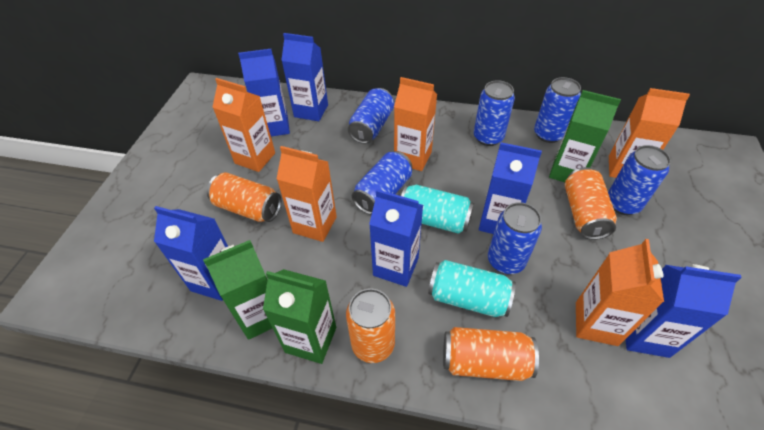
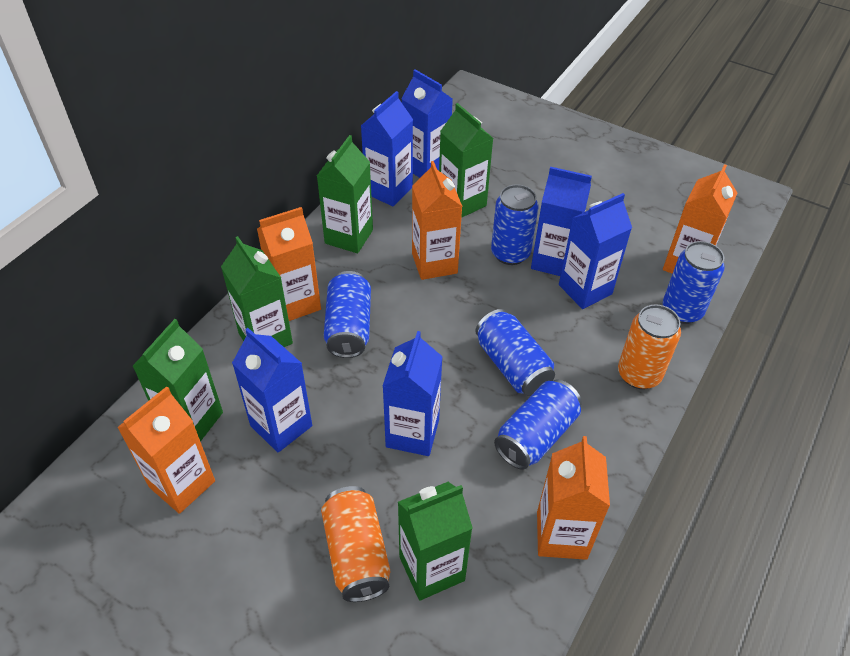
blue can: 6 -> 5
green carton: 3 -> 5
orange can: 4 -> 2
turquoise can: 2 -> 0

